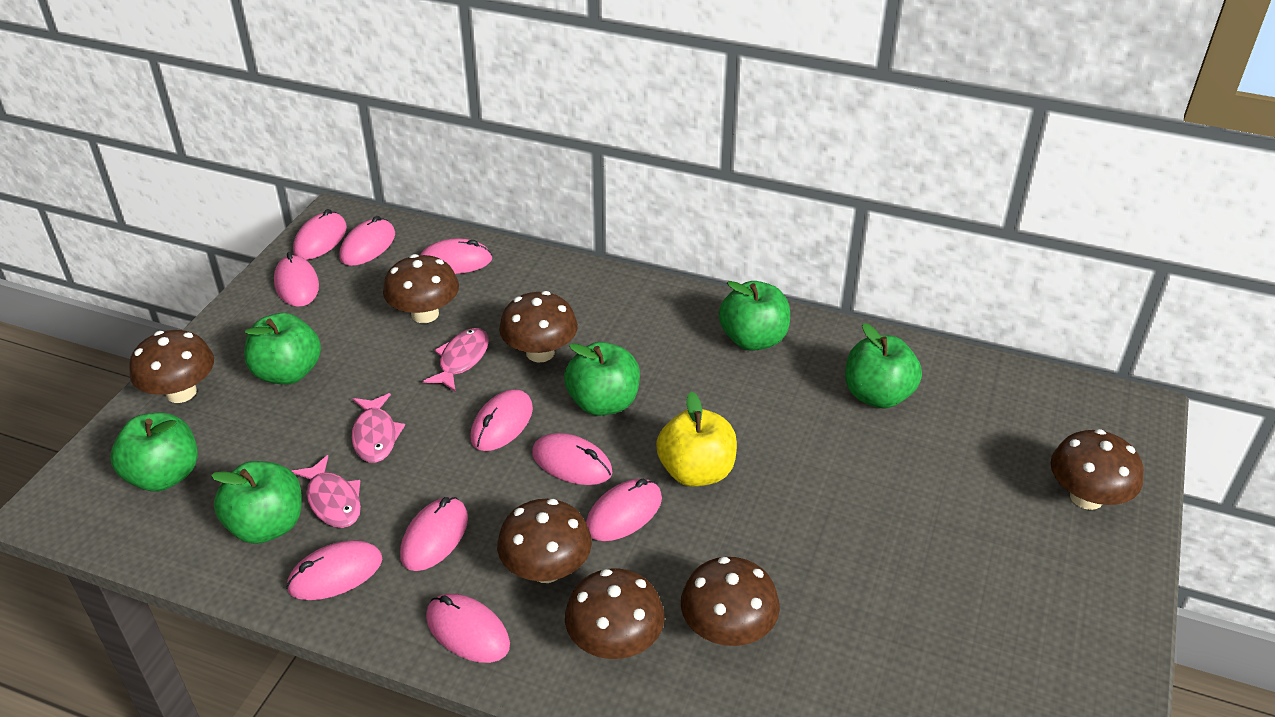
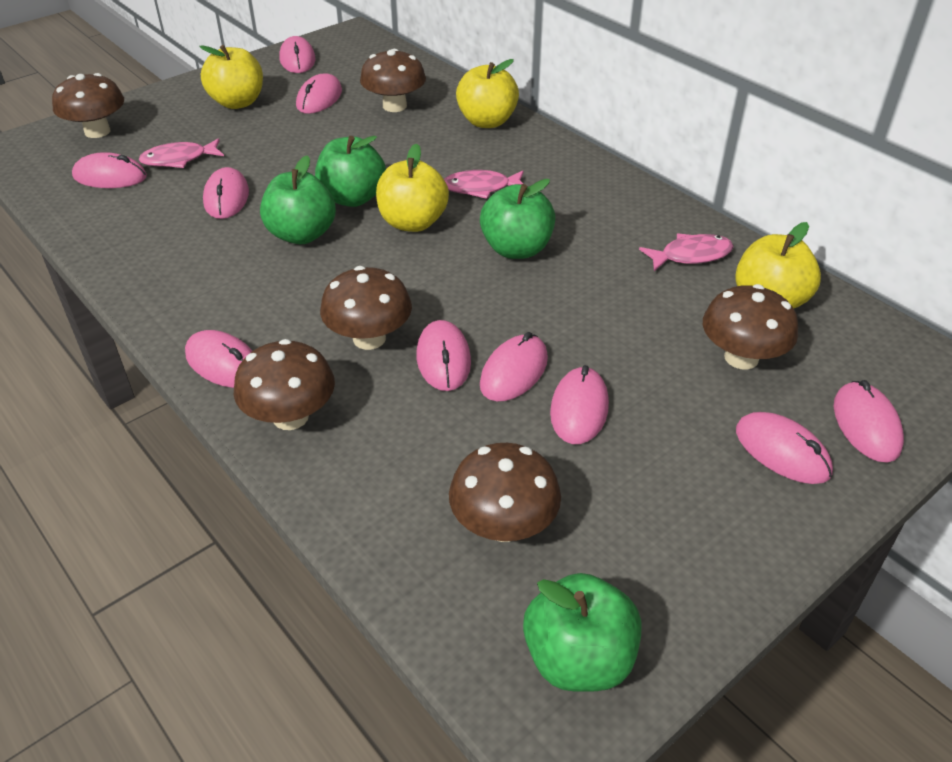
brown mushroom: 7 -> 6
green apple: 6 -> 4
yellow apple: 1 -> 4

